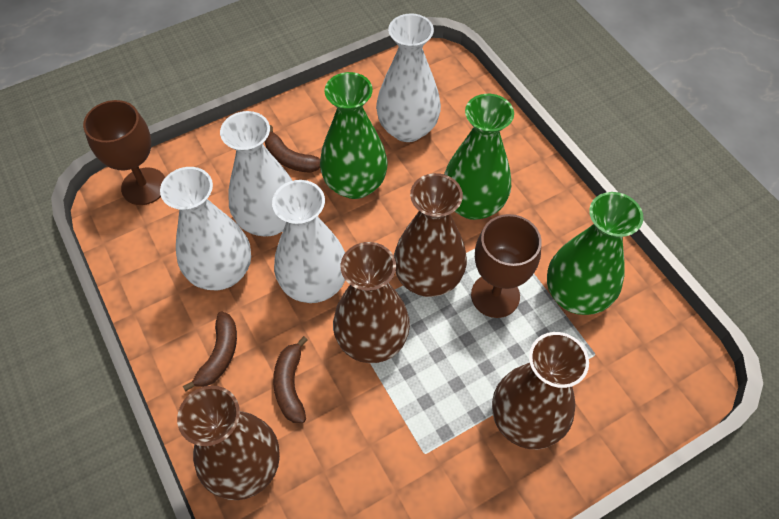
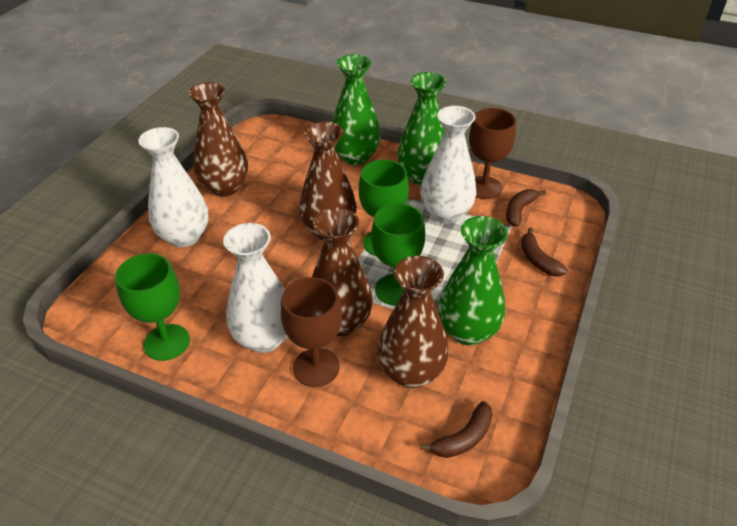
green goblet: 0 -> 3
white vase: 4 -> 3

